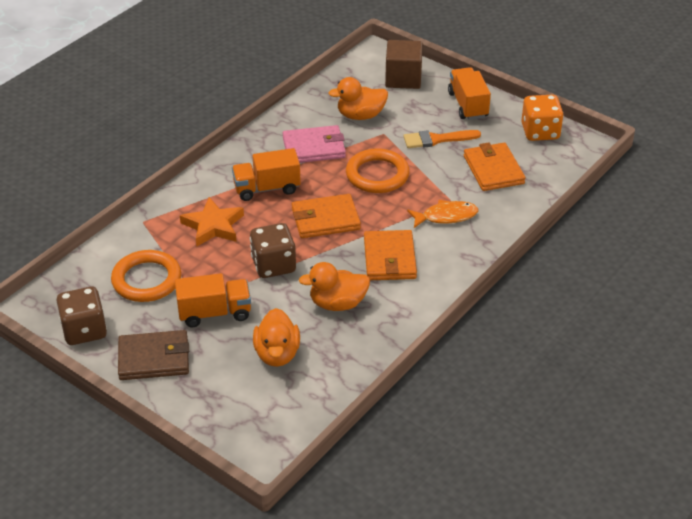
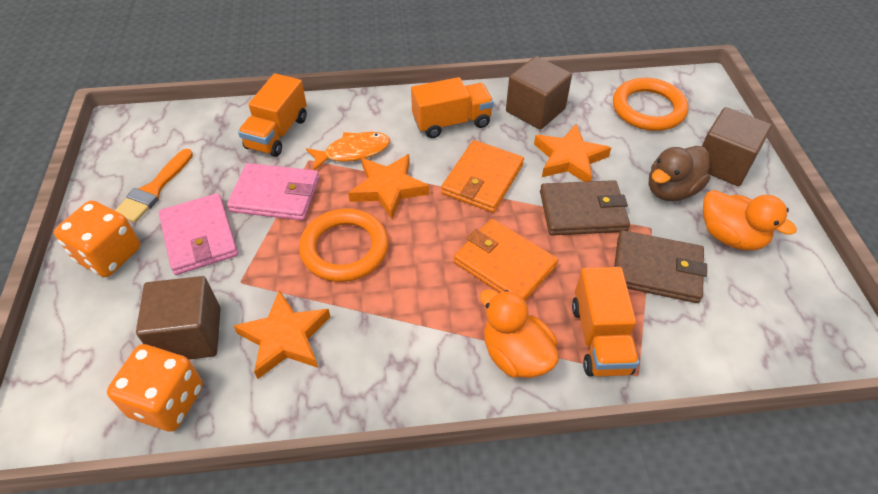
brown cube: 1 -> 3
brown dice: 2 -> 0
brown duck: 0 -> 1
brown wallet: 1 -> 2
orange dice: 1 -> 2
orange duck: 3 -> 2
orange star: 1 -> 3
orange wallet: 3 -> 2
pink wallet: 1 -> 2

